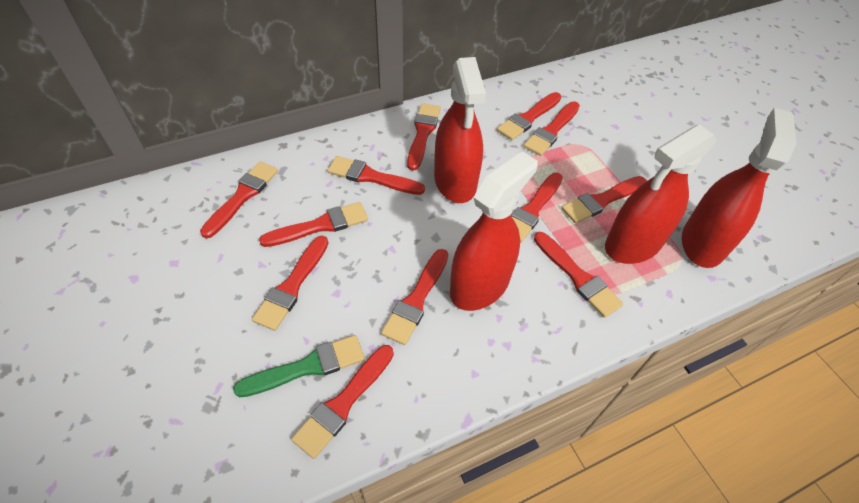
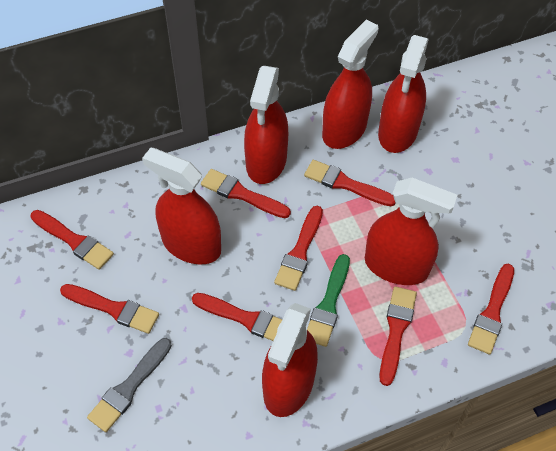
grey brush: 0 -> 1
red brush: 12 -> 8
red spray bottle: 4 -> 6

